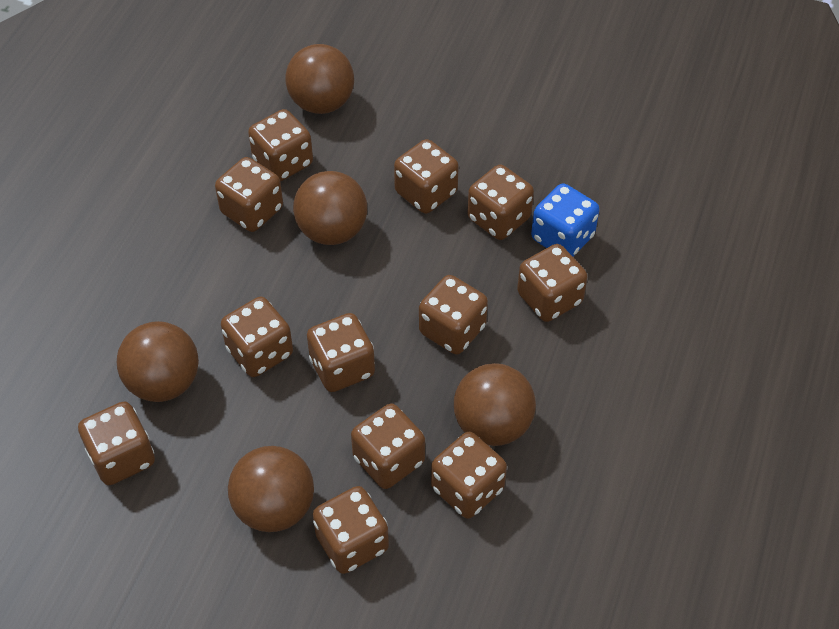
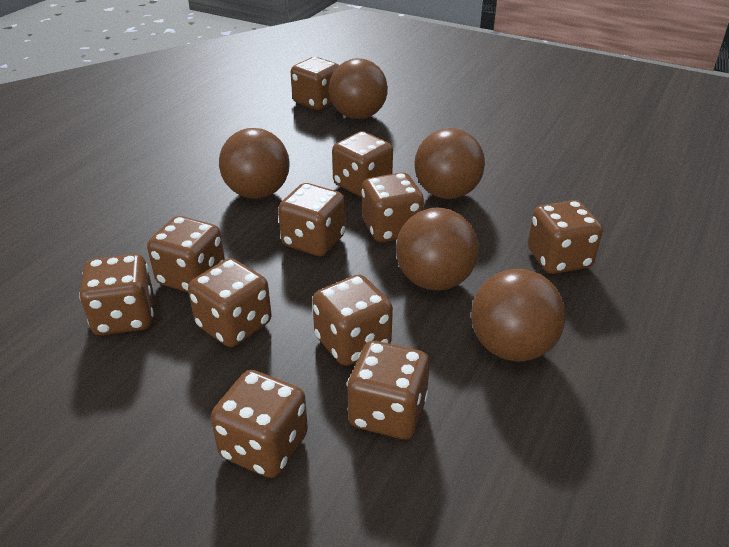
blue dice: 1 -> 0
brown dice: 12 -> 11

